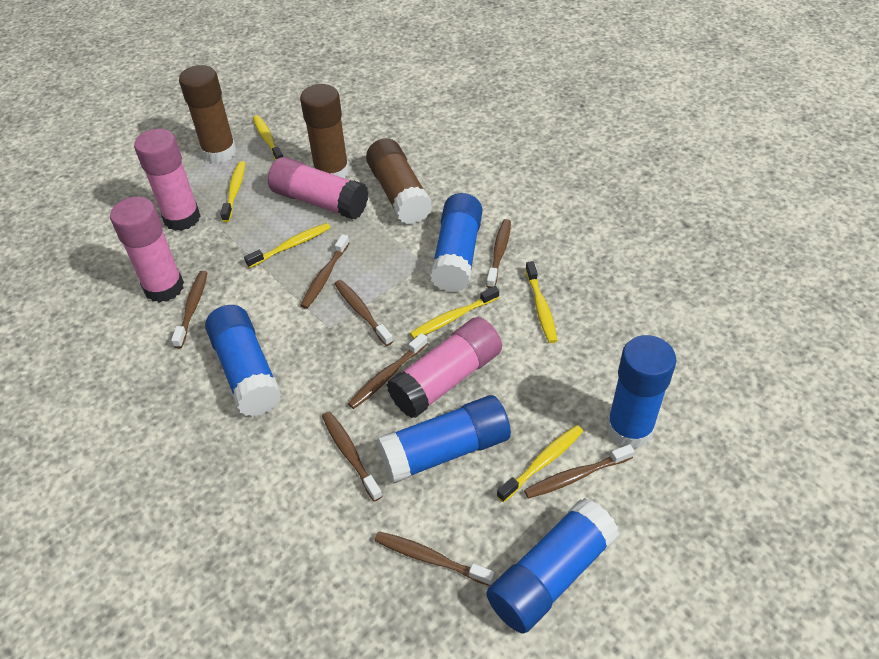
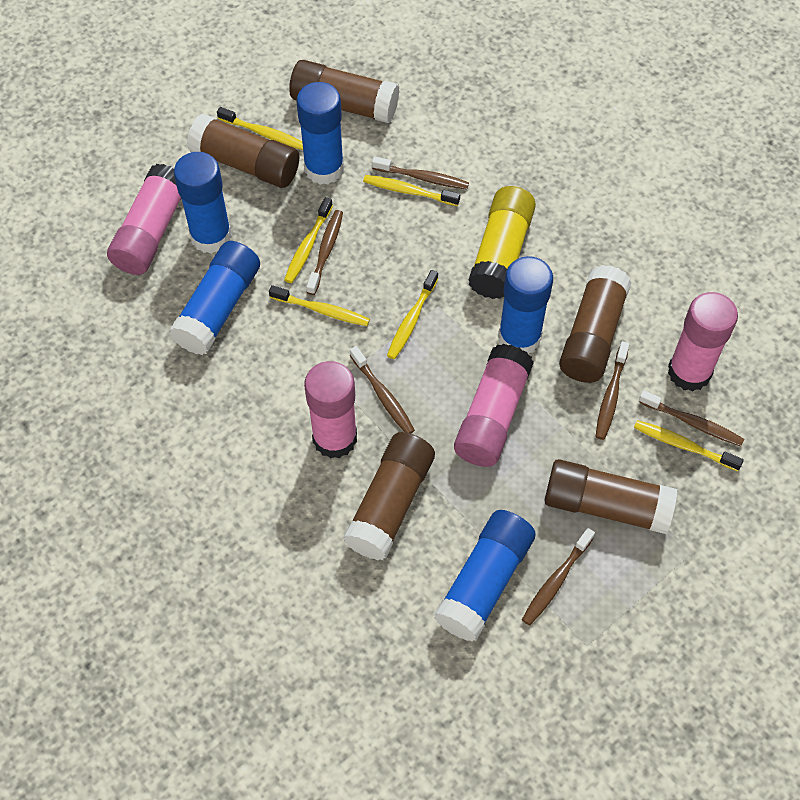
brown glue stick: 3 -> 5
brown toothbrush: 8 -> 6
yellow glue stick: 0 -> 1

